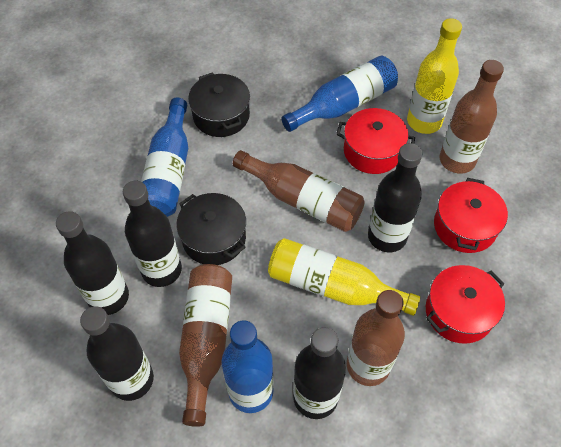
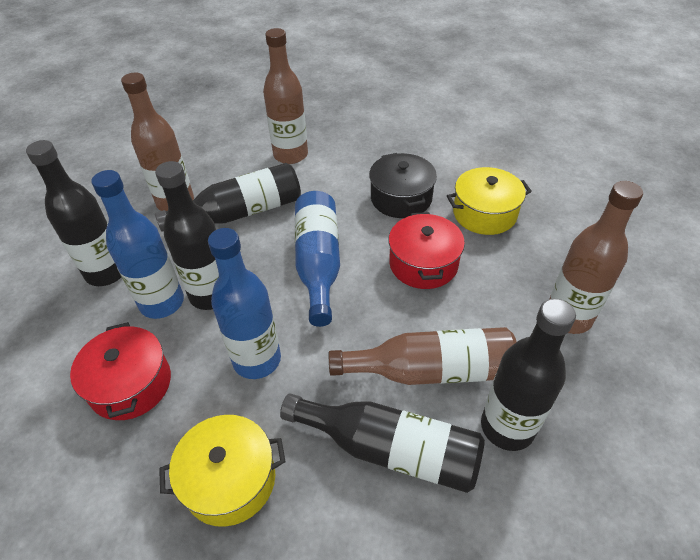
black pot: 2 -> 1
red pot: 3 -> 2
yellow bottle: 2 -> 0
yellow pot: 0 -> 2

